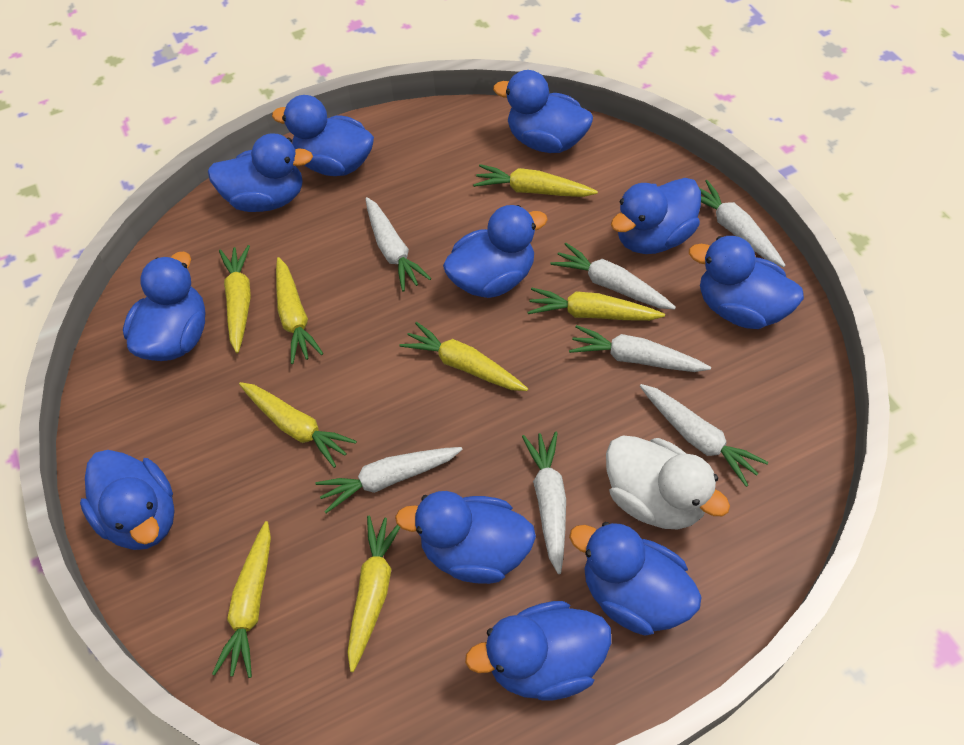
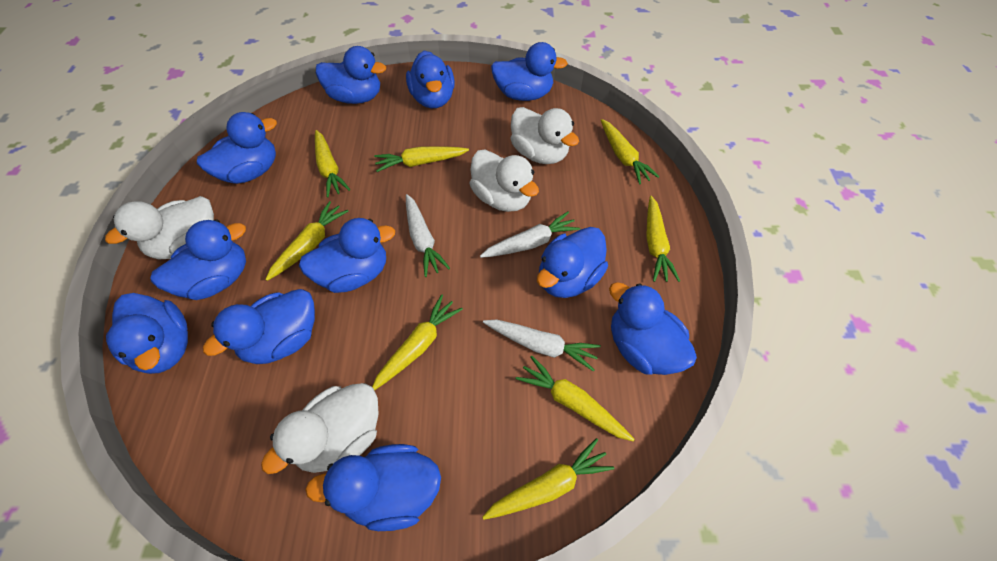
white carrot: 7 -> 3
white duck: 1 -> 4

